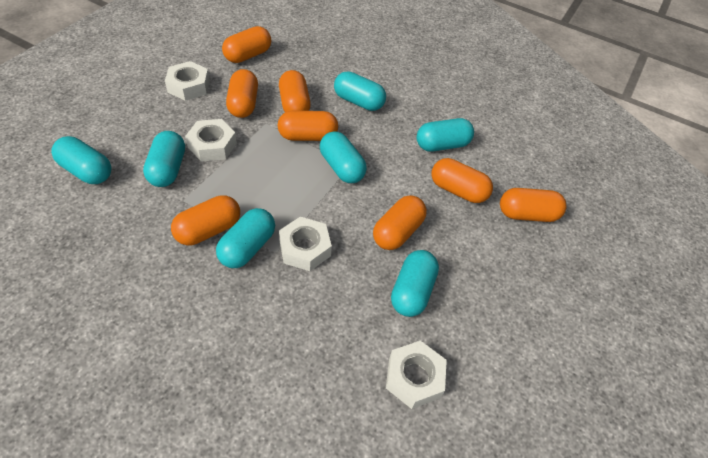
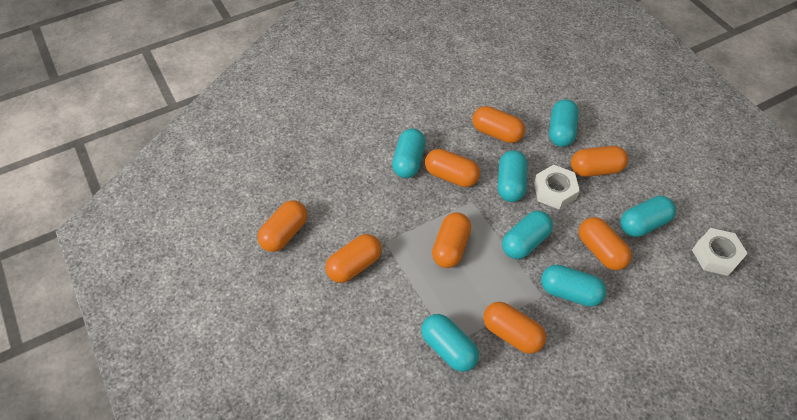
white nut: 4 -> 2

